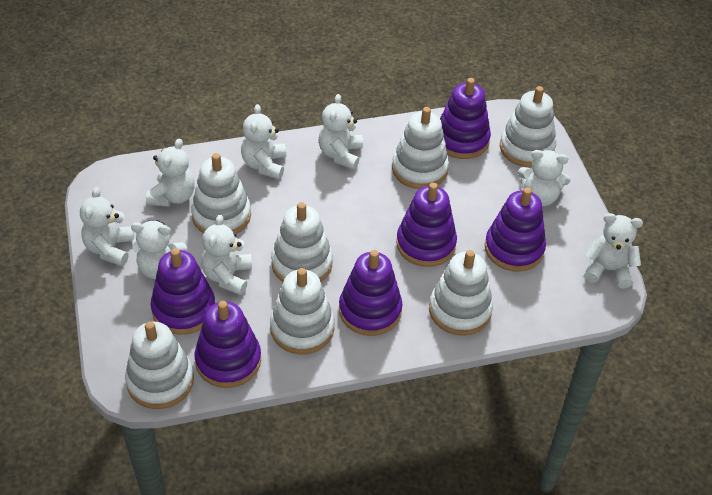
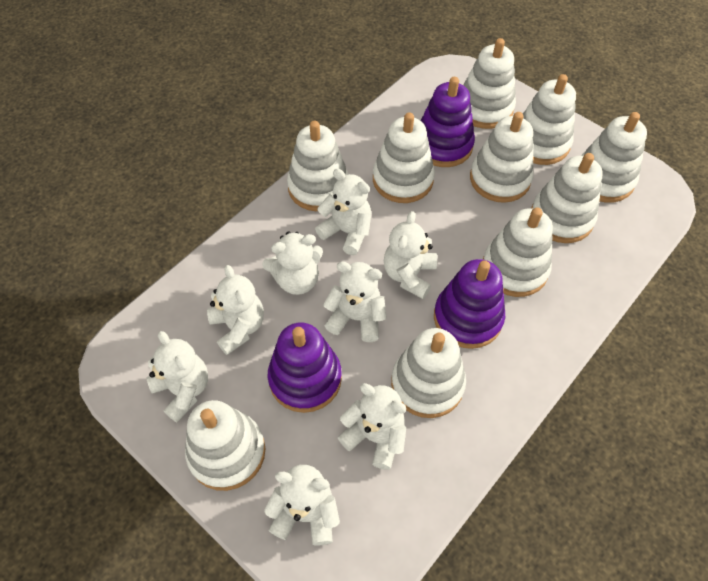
purple stacking toy: 6 -> 3
white stacking toy: 7 -> 10

